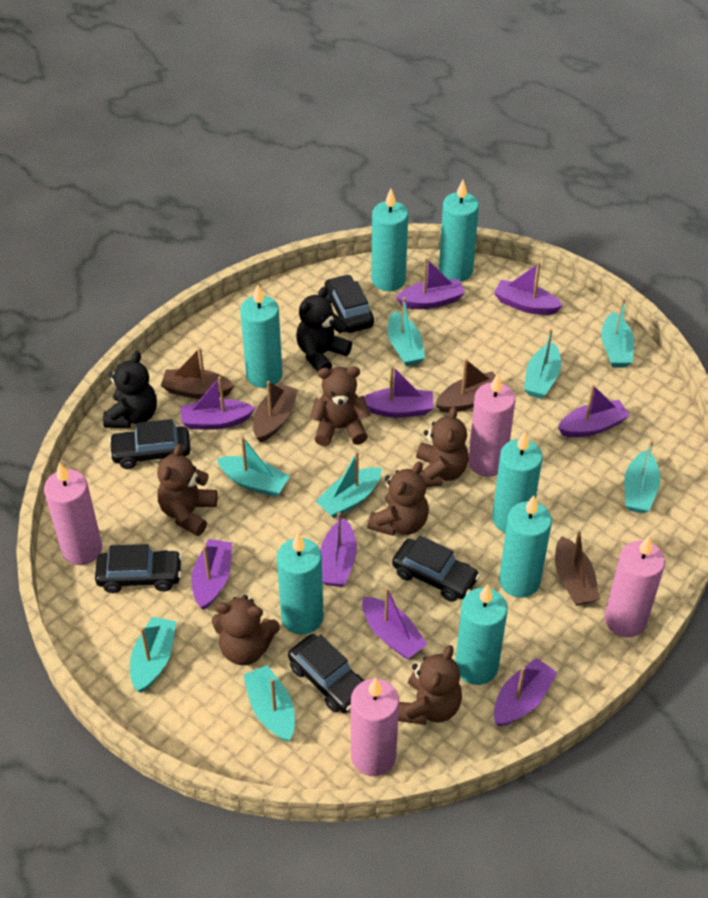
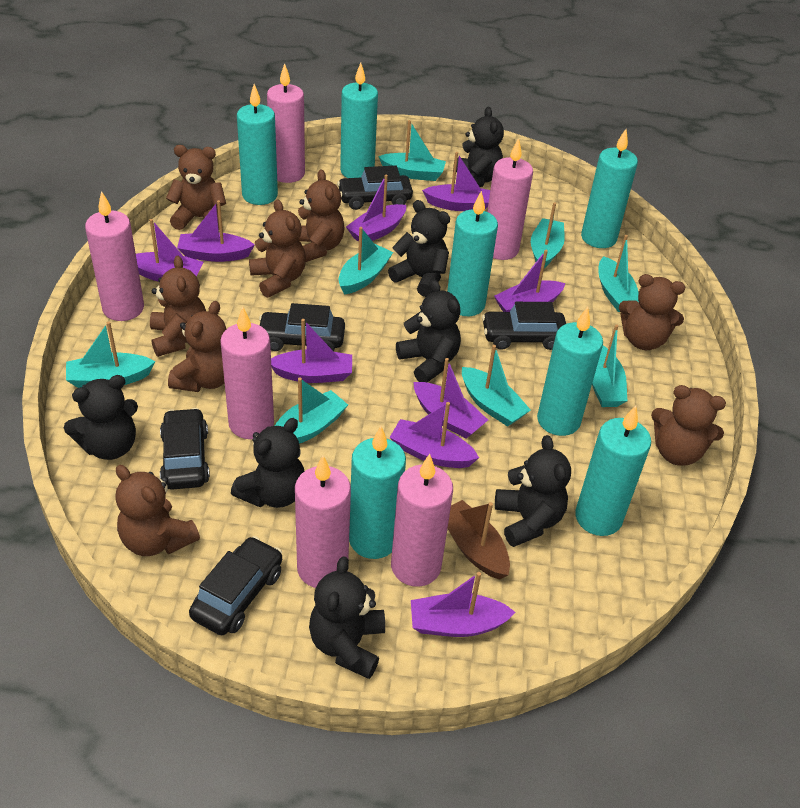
black teddy bear: 2 -> 7
brown boat: 4 -> 1
brown teddy bear: 6 -> 8
pink candle: 4 -> 6

